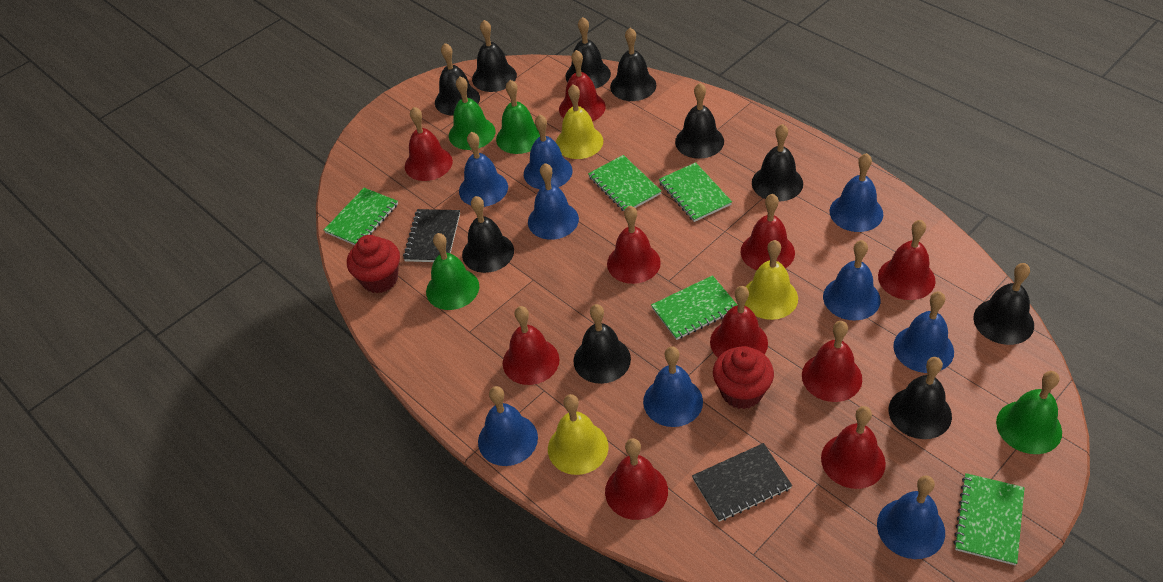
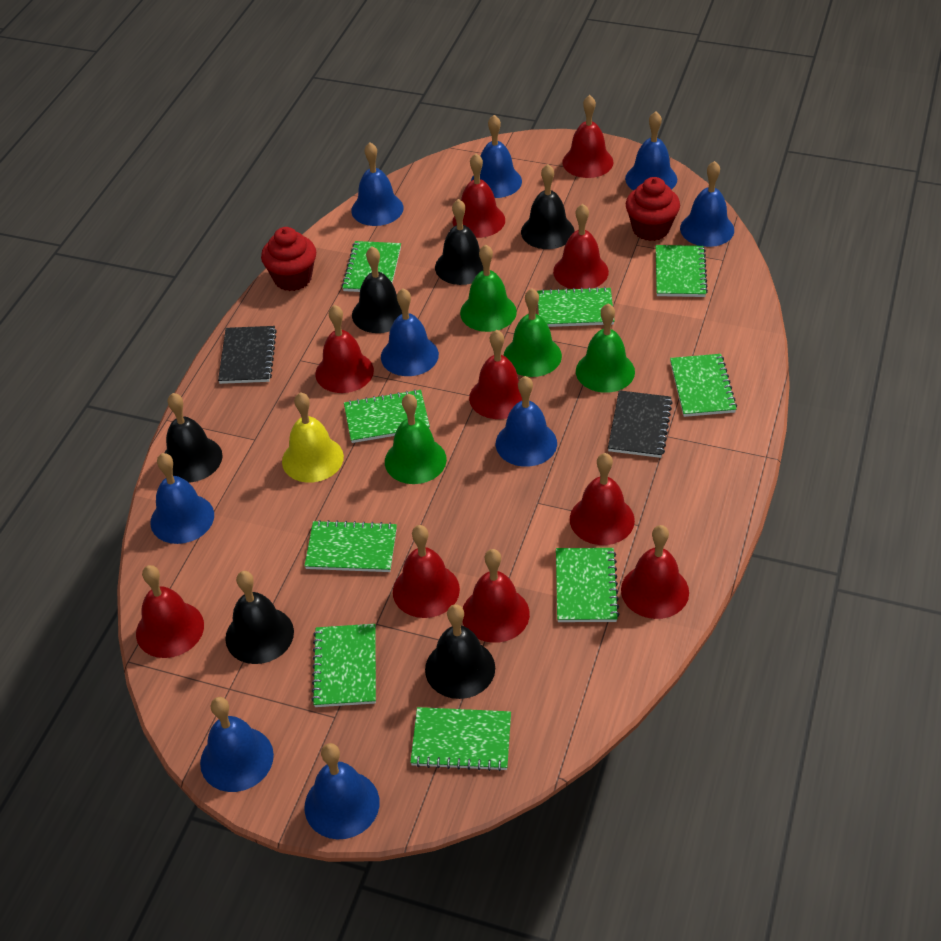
black bell: 10 -> 6
green notebook: 5 -> 9
yellow bell: 3 -> 1

